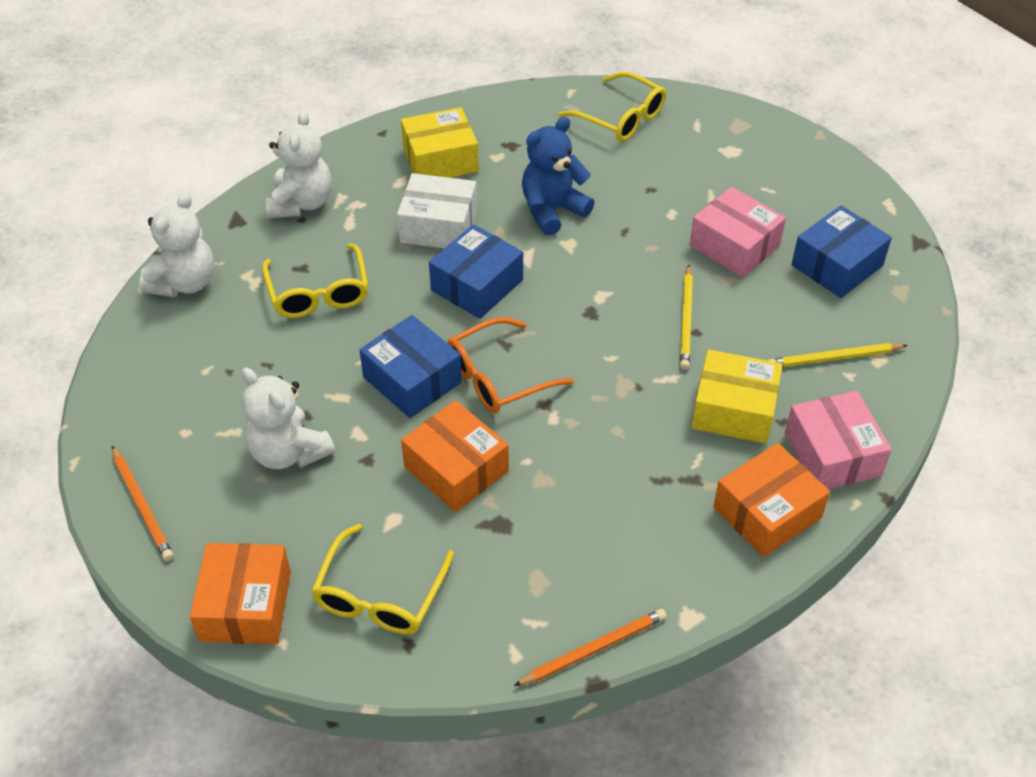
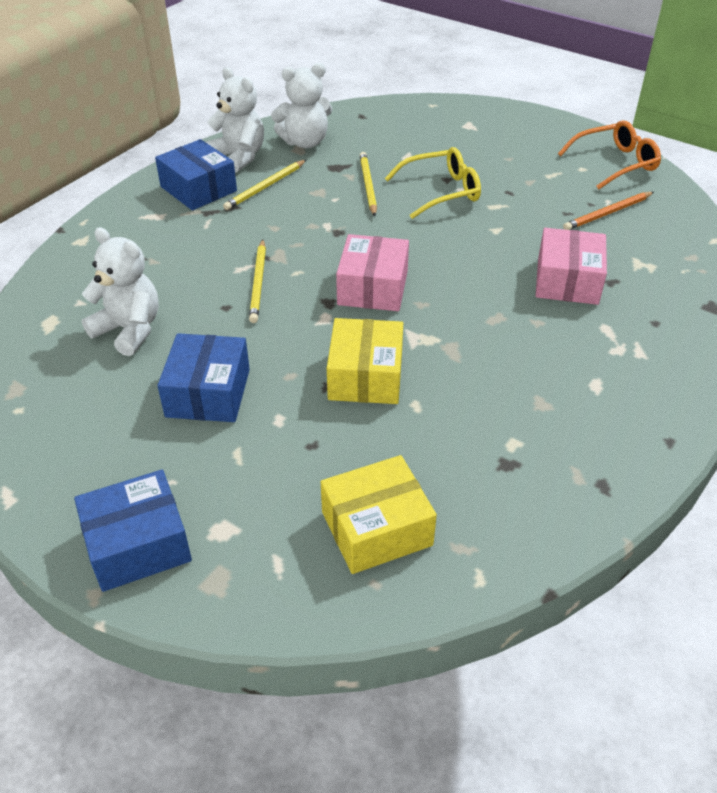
blue teddy bear: 1 -> 0
orange box: 3 -> 0
orange pencil: 2 -> 1
white box: 1 -> 0
yellow glasses: 3 -> 1
yellow pencil: 2 -> 3

